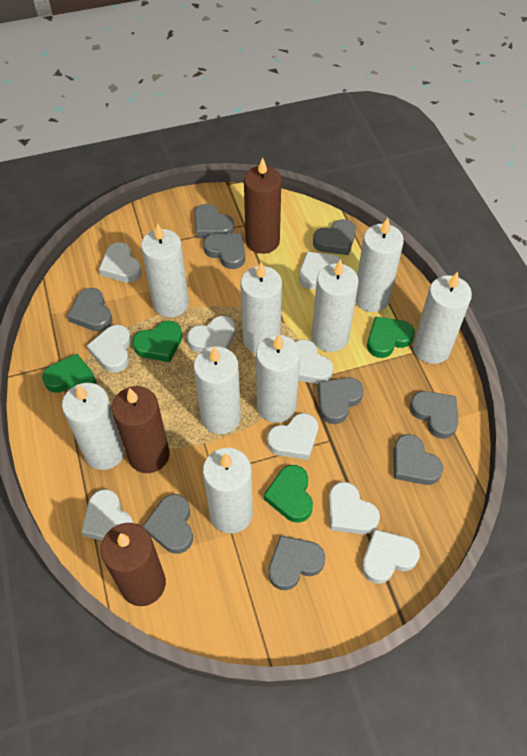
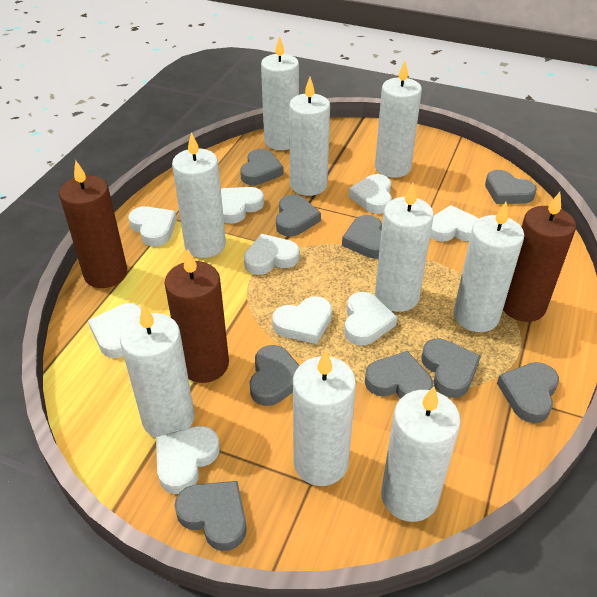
green heart: 4 -> 0

